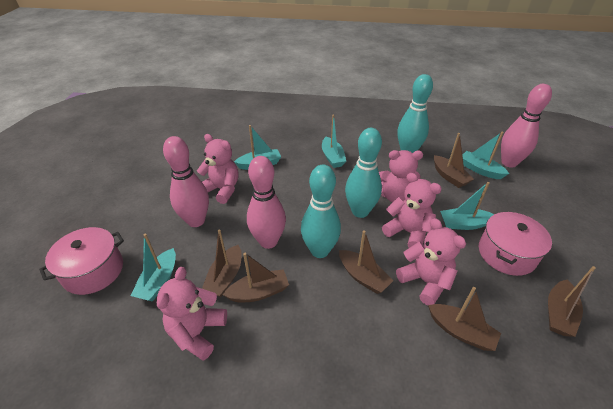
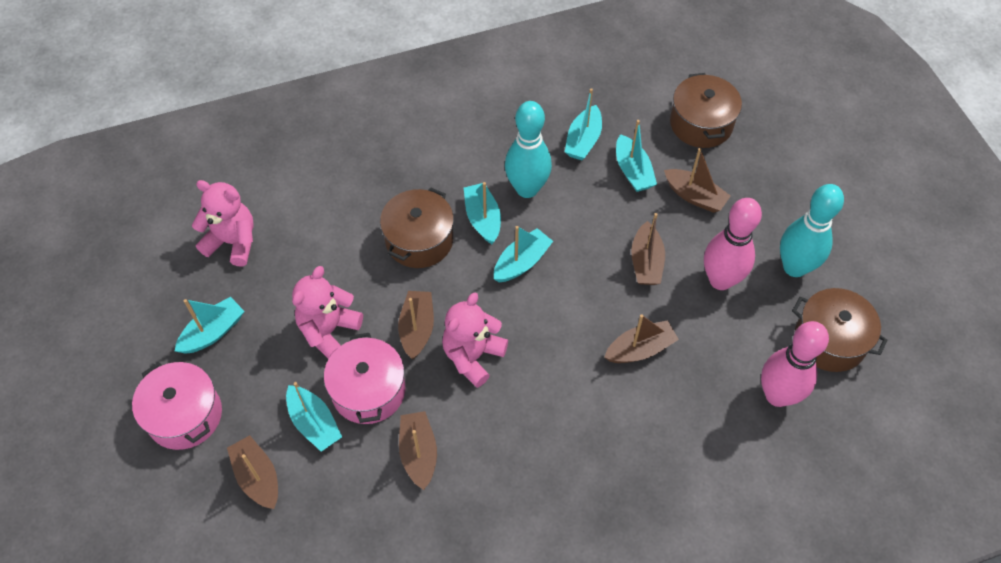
brown pot: 0 -> 3
pink bowling pin: 3 -> 2
pink teddy bear: 5 -> 3
turquoise boat: 5 -> 6
turquoise bowling pin: 3 -> 2

